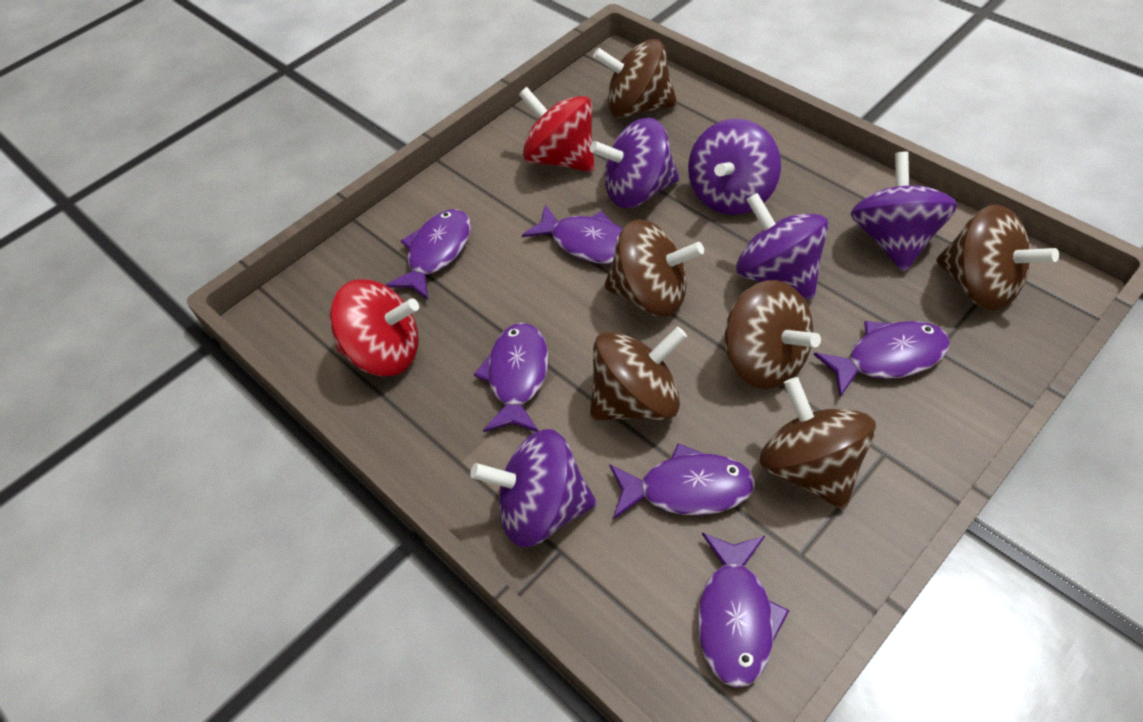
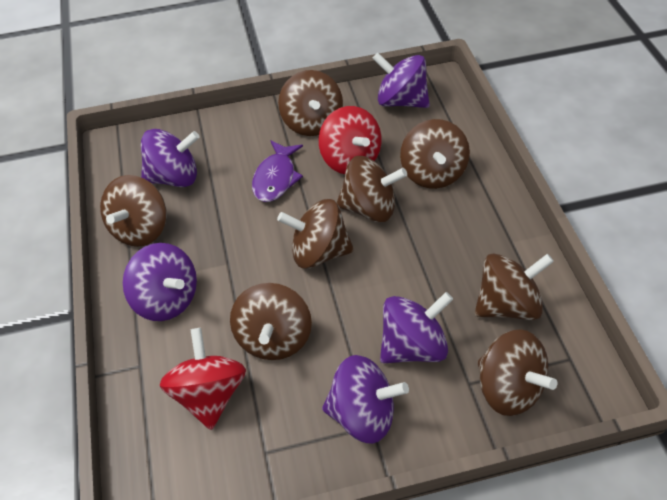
brown spinning top: 6 -> 8
purple fish: 6 -> 1

